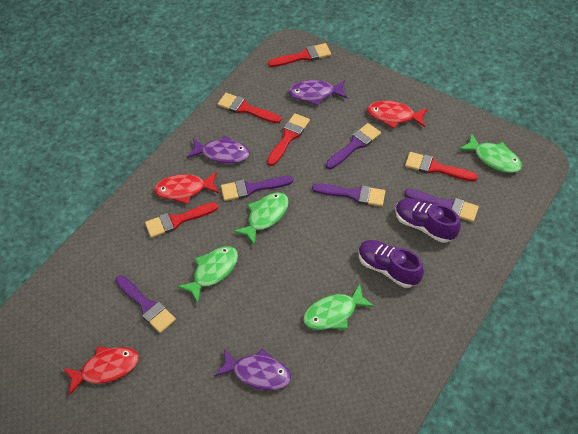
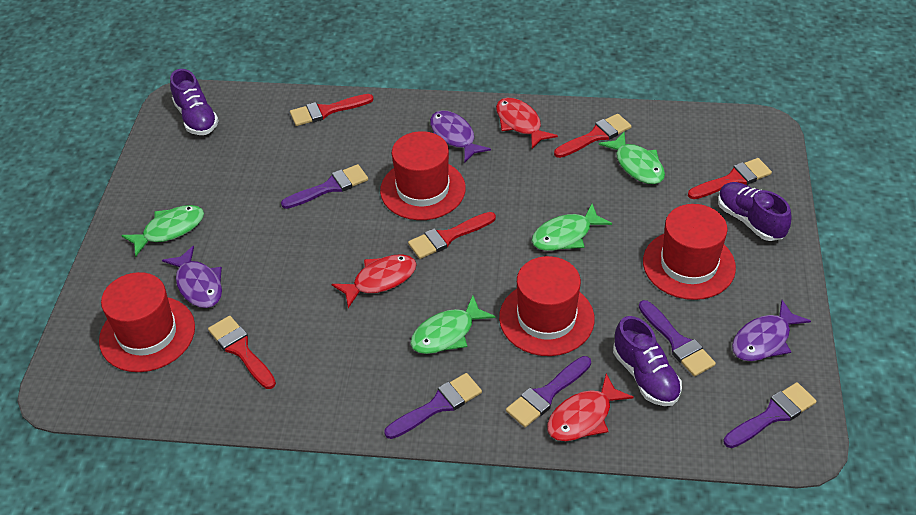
purple shoe: 2 -> 3
red hat: 0 -> 4

